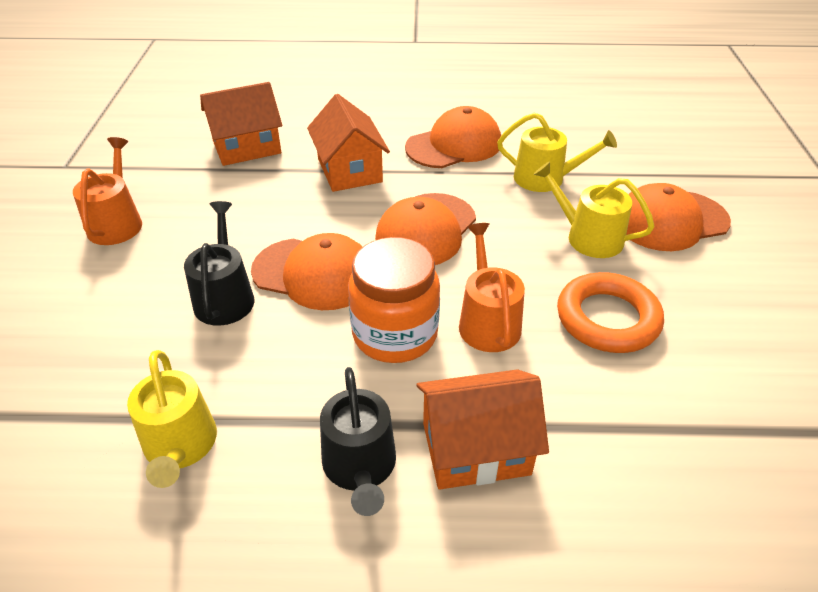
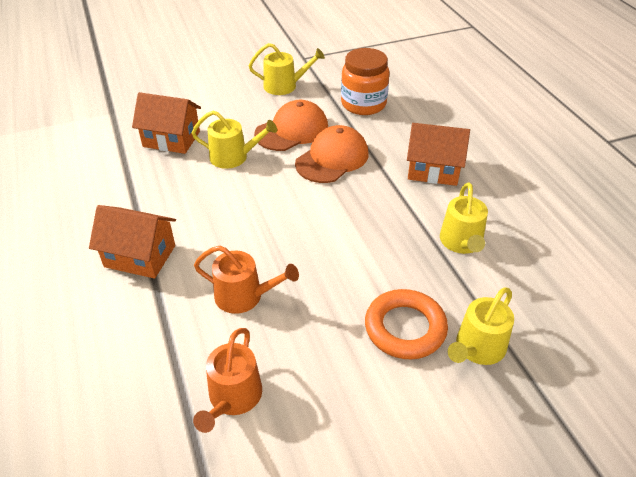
black watering can: 2 -> 0
orange cap: 4 -> 2
yellow watering can: 3 -> 4

